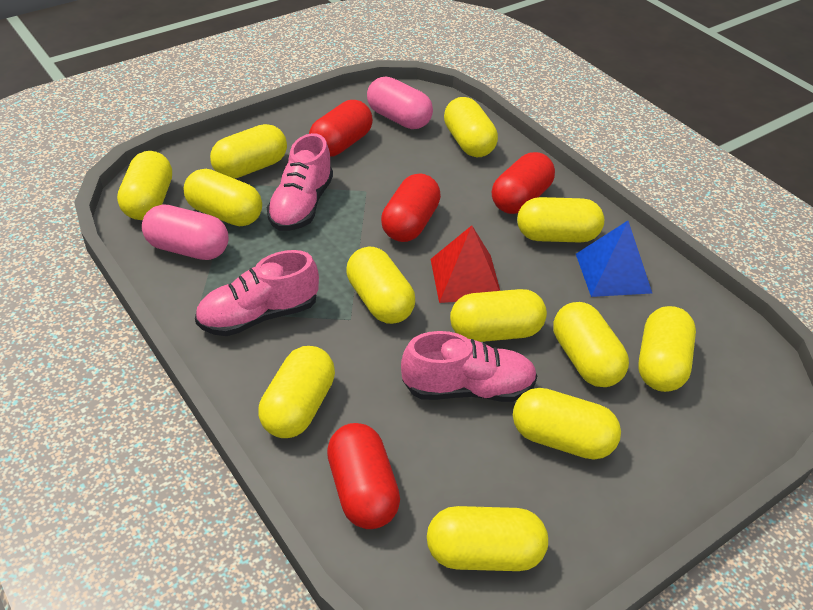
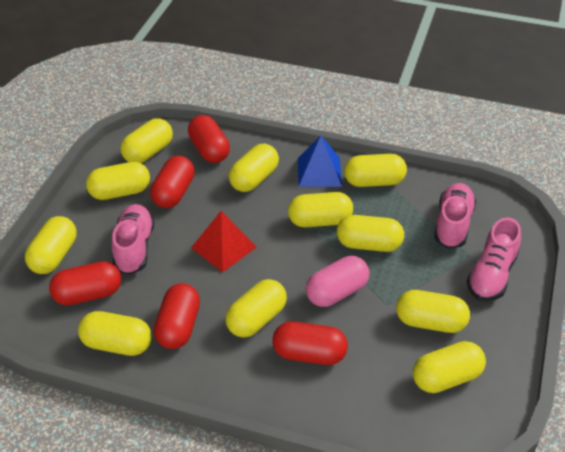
pink capsule: 2 -> 1
red capsule: 4 -> 5
yellow capsule: 12 -> 11

